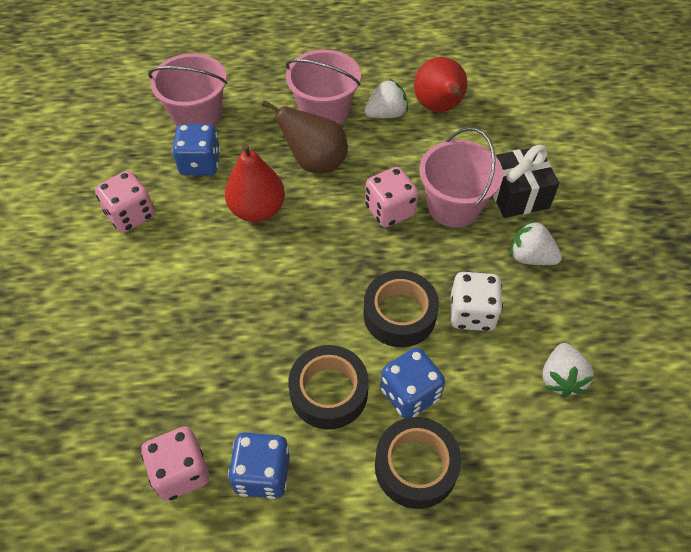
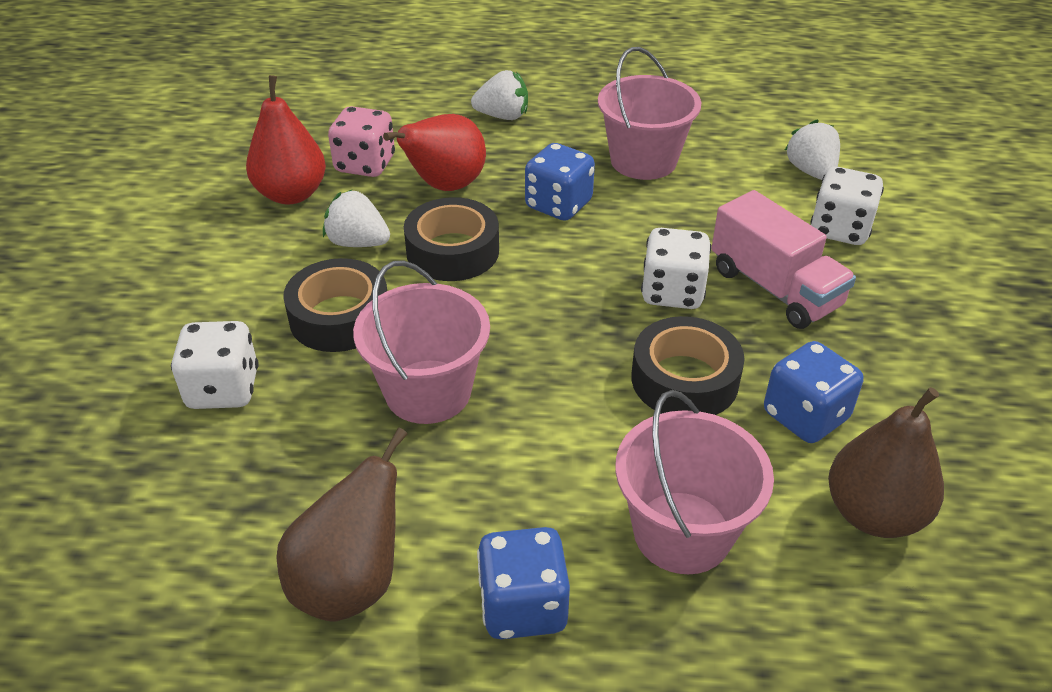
black gift: 1 -> 0
brown pear: 1 -> 2
pink dice: 3 -> 1
pink truck: 0 -> 1
white dice: 1 -> 3

